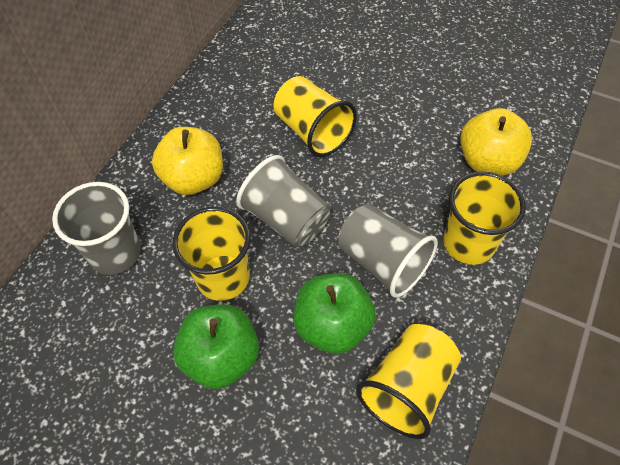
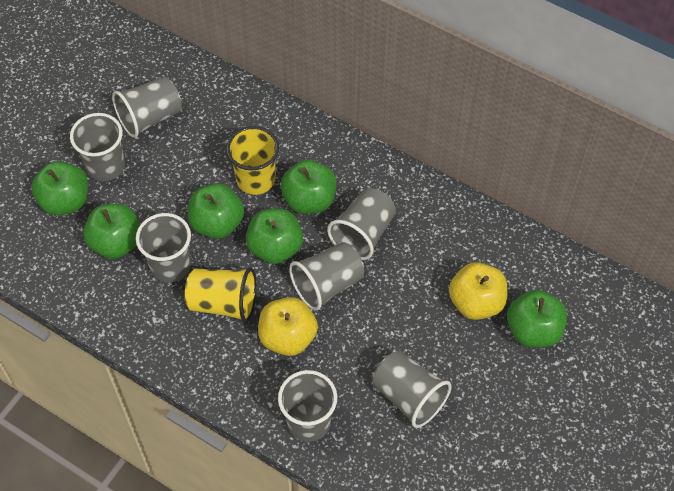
green apple: 2 -> 6
grey cup: 3 -> 7
yellow cup: 4 -> 2

